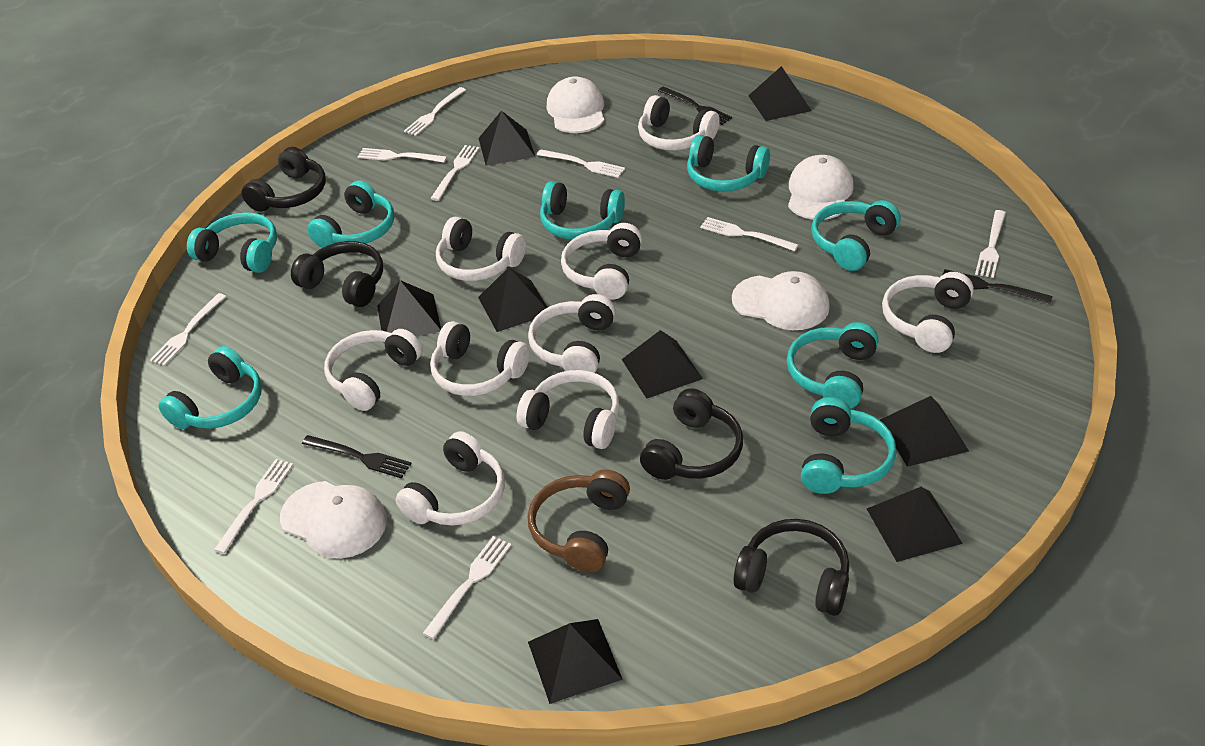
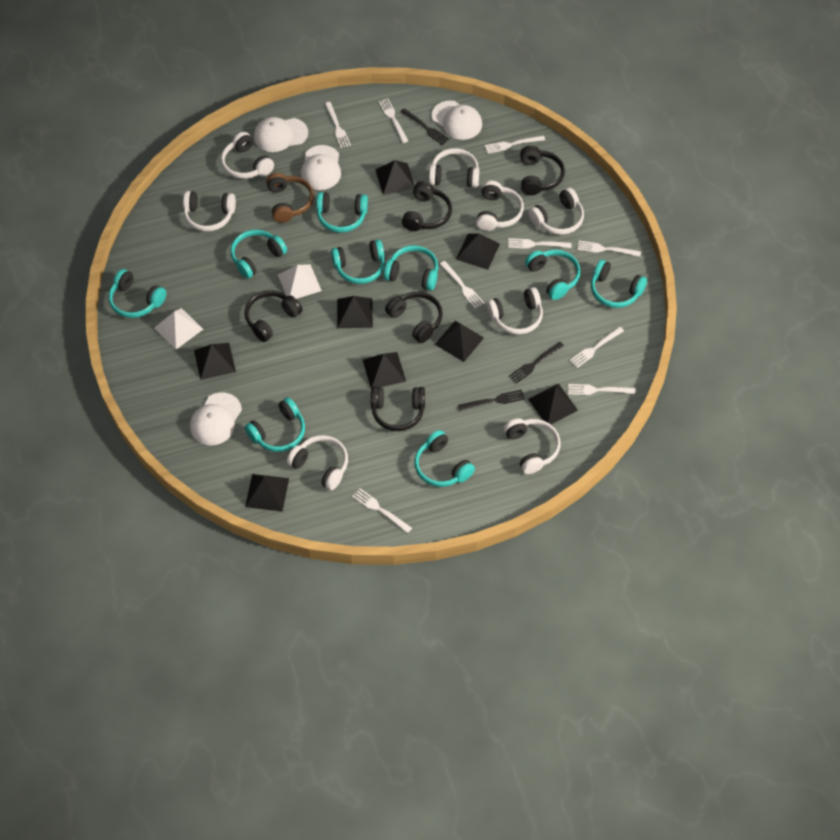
black headphones: 4 -> 5
turquoise headphones: 8 -> 9
white headphones: 9 -> 8
white pyramid: 0 -> 2

